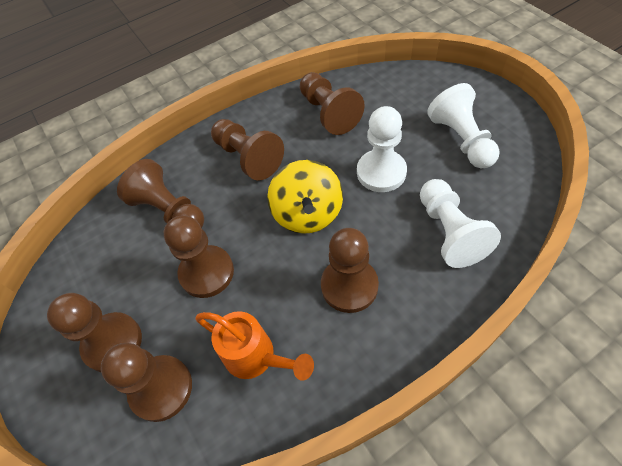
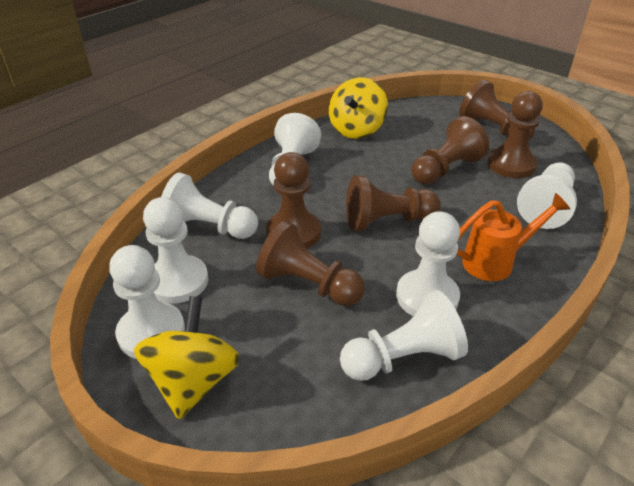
brown pawn: 7 -> 6
white pawn: 3 -> 7
yellow spinning top: 1 -> 2

